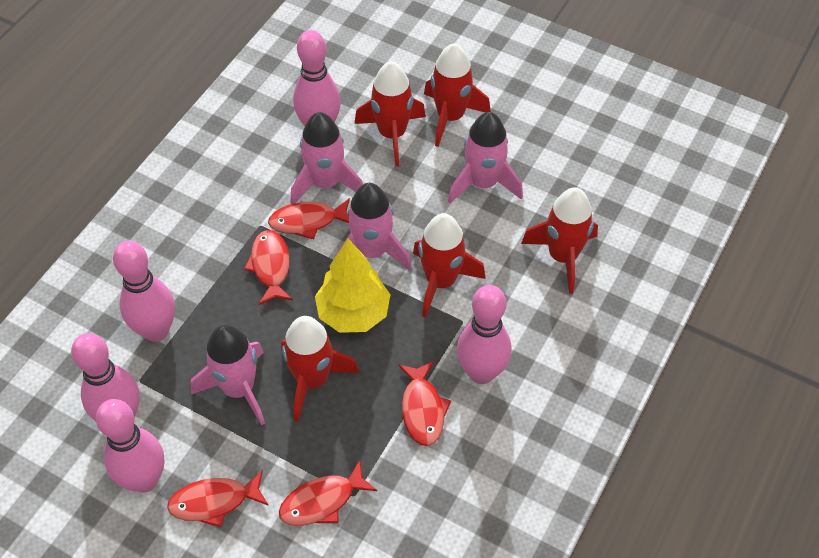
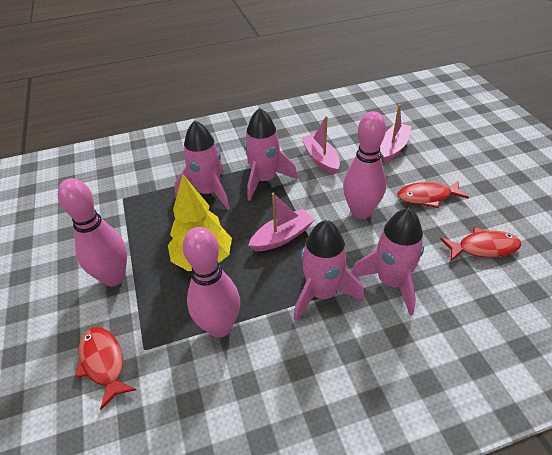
pink boat: 0 -> 3
pink bowling pin: 5 -> 3
red fish: 5 -> 3
red rocket: 5 -> 0

